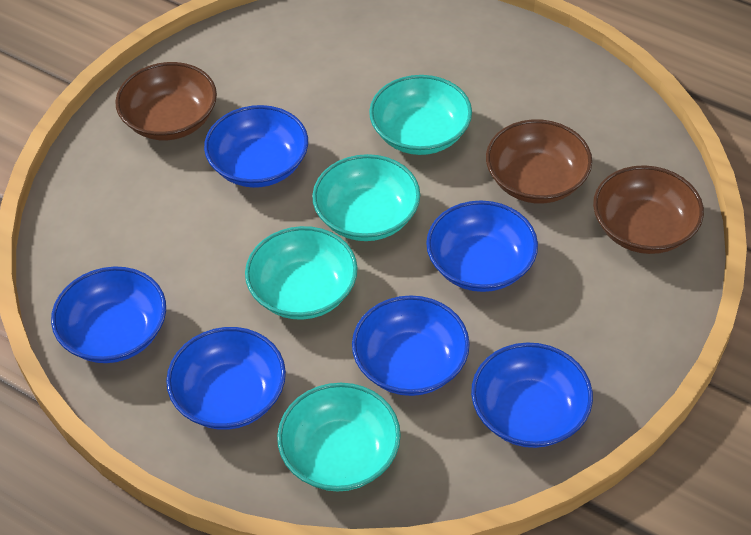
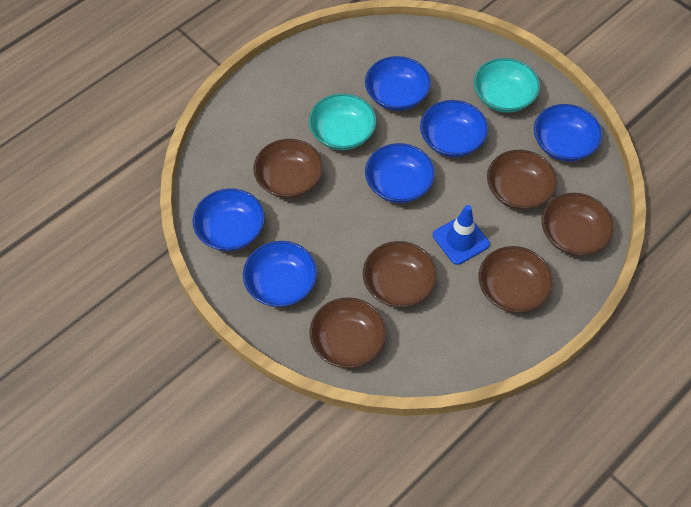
blue traffic cone: 0 -> 1
brown bowl: 3 -> 6
turquoise bowl: 4 -> 2

